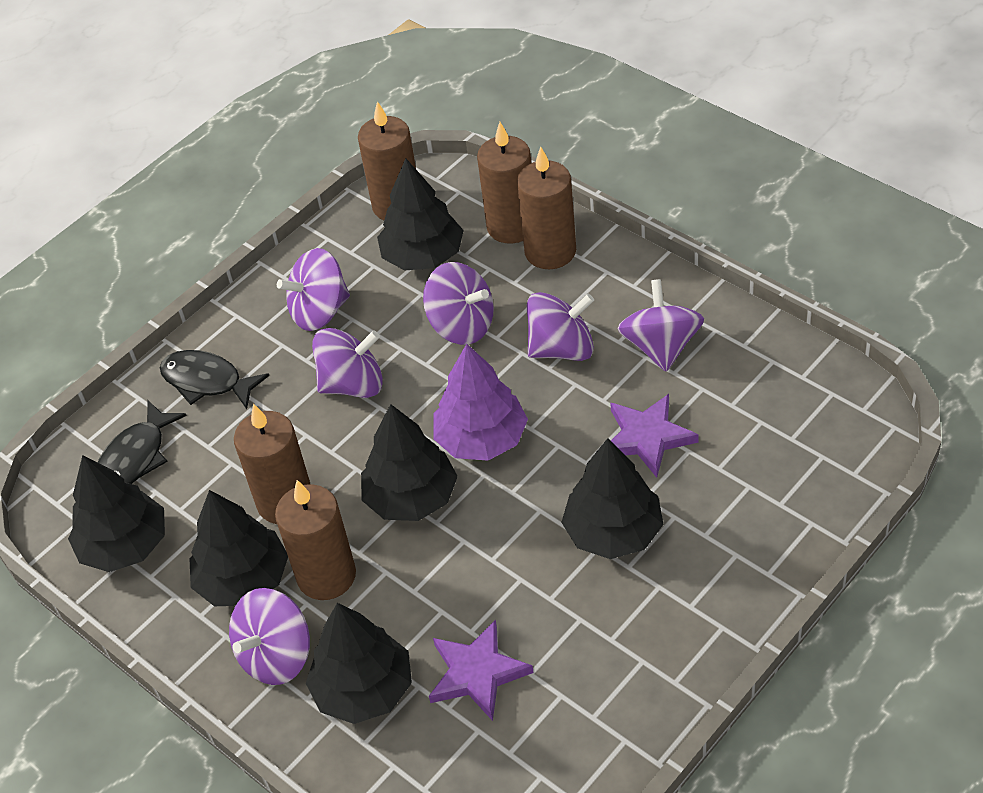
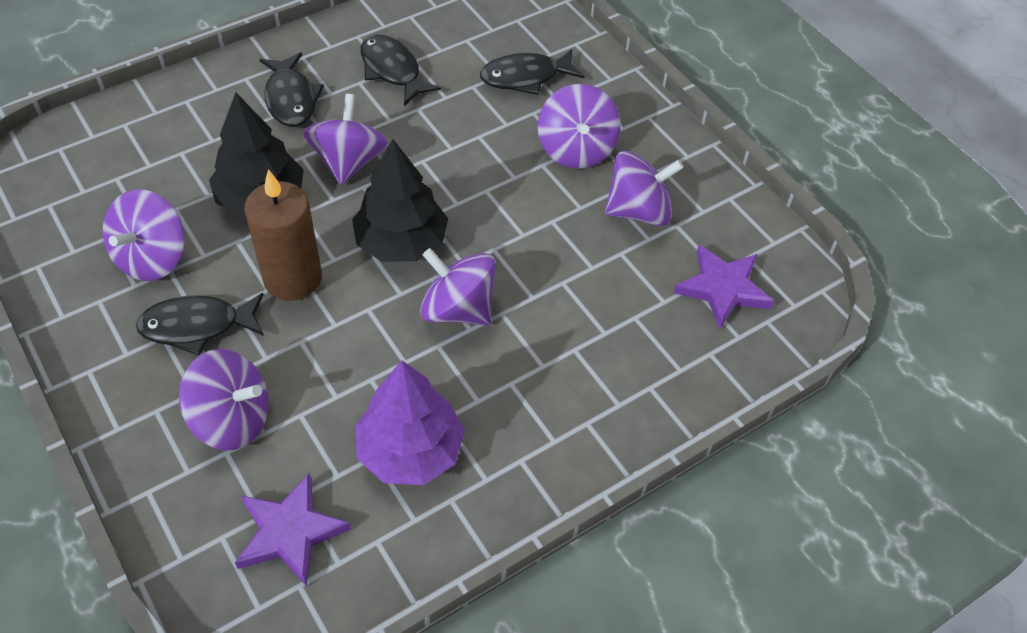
black fish: 2 -> 4
black tree: 6 -> 2
brown candle: 5 -> 1

